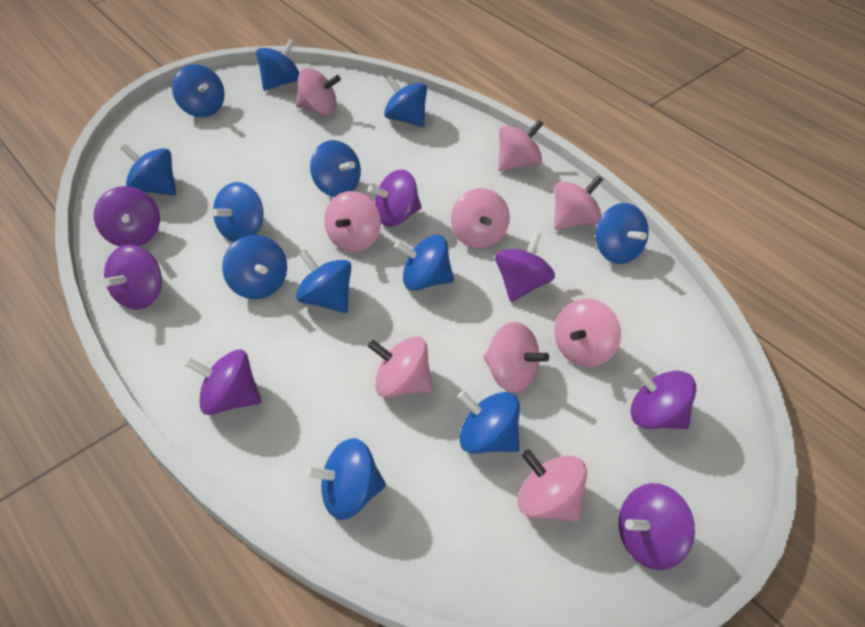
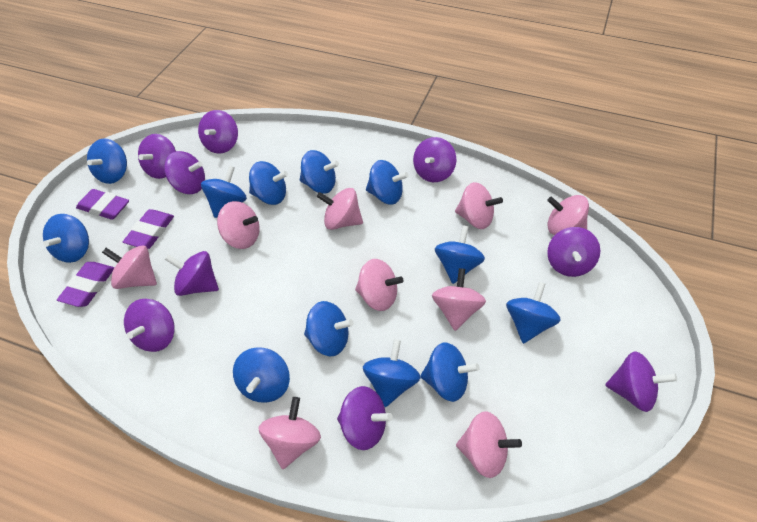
purple eraser: 0 -> 3
purple spinning top: 7 -> 9

